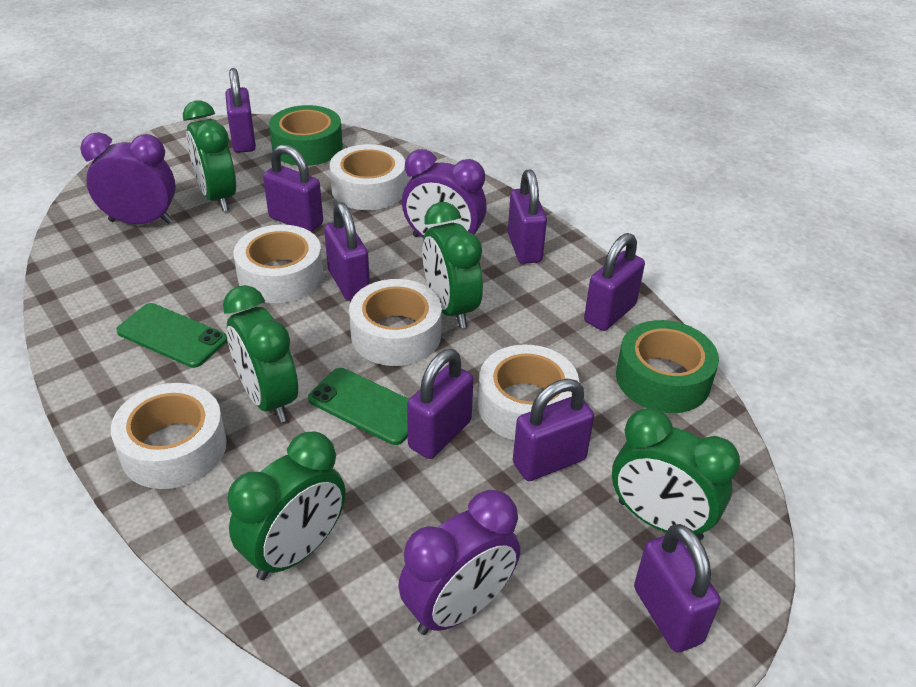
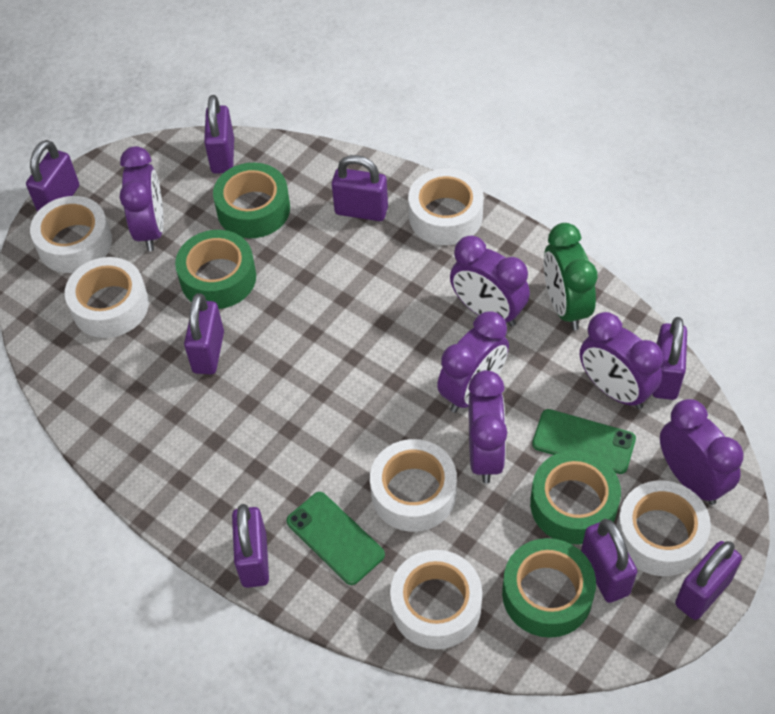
green clock: 5 -> 1
green tape: 2 -> 4
purple clock: 3 -> 6
white tape: 5 -> 6

